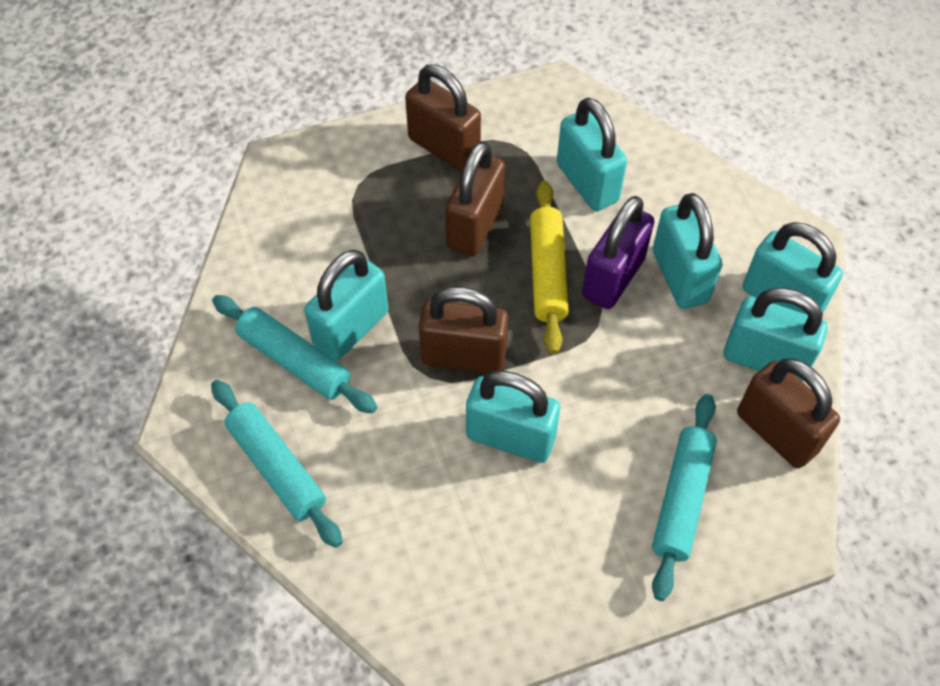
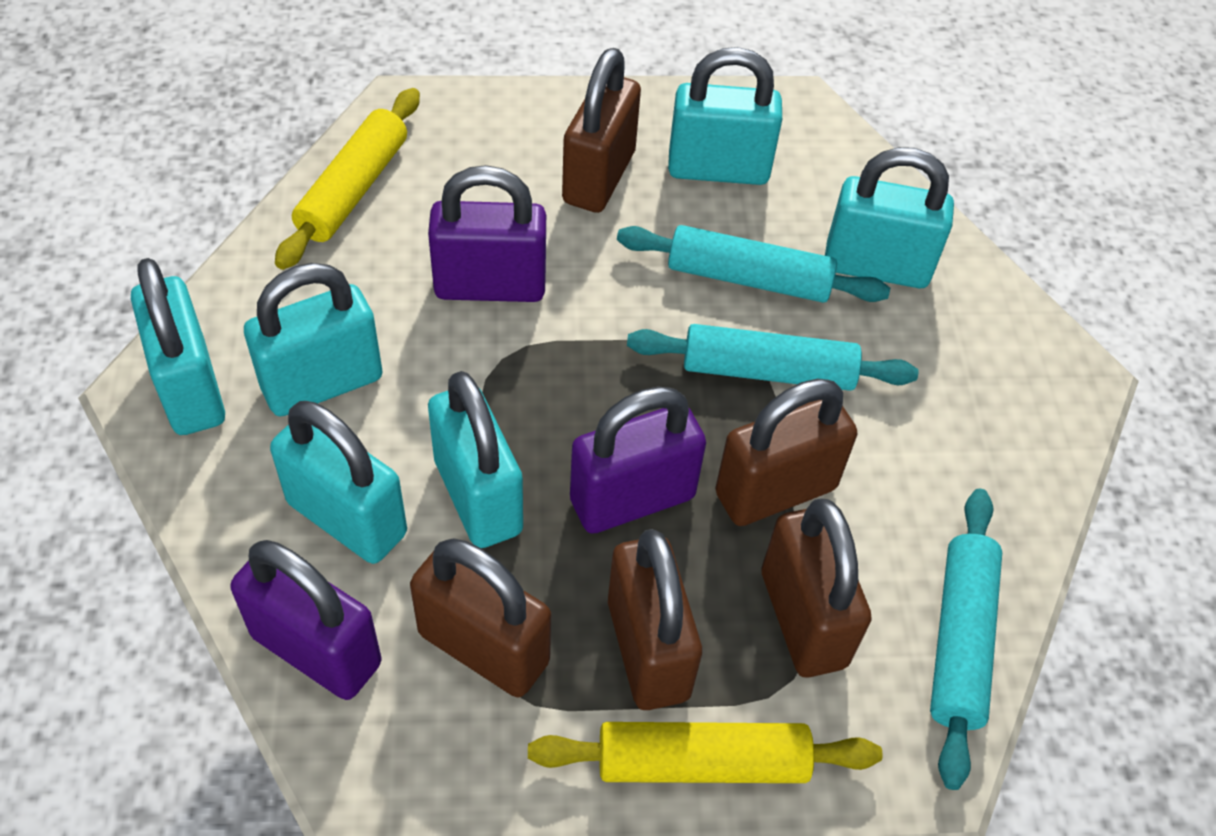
brown padlock: 4 -> 5
purple padlock: 1 -> 3
yellow rolling pin: 1 -> 2

